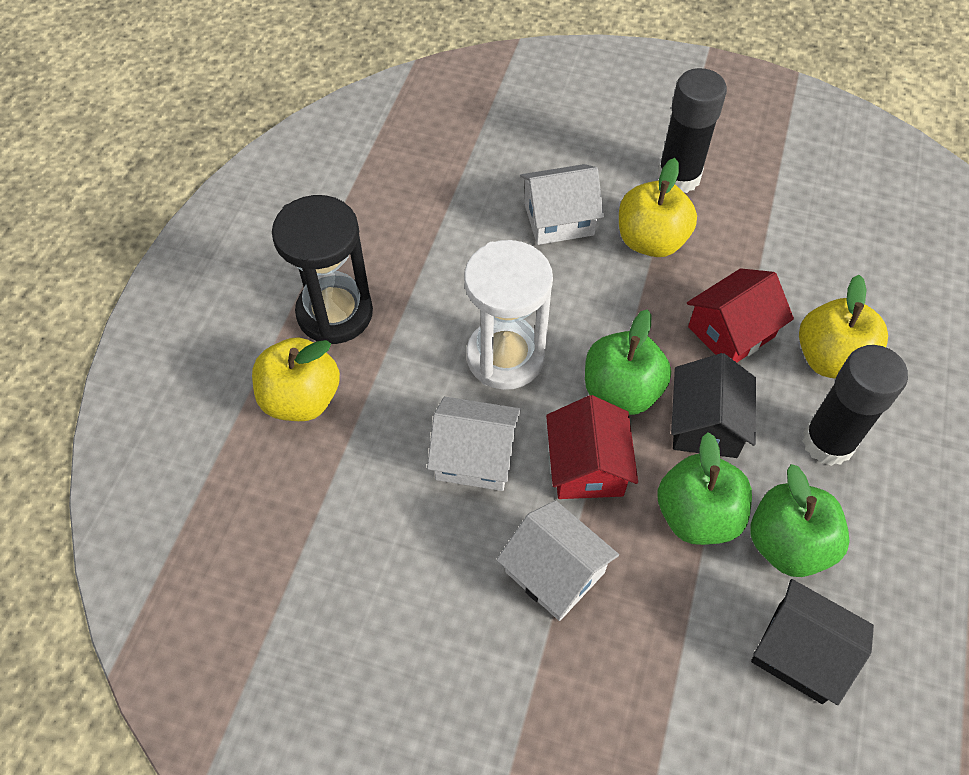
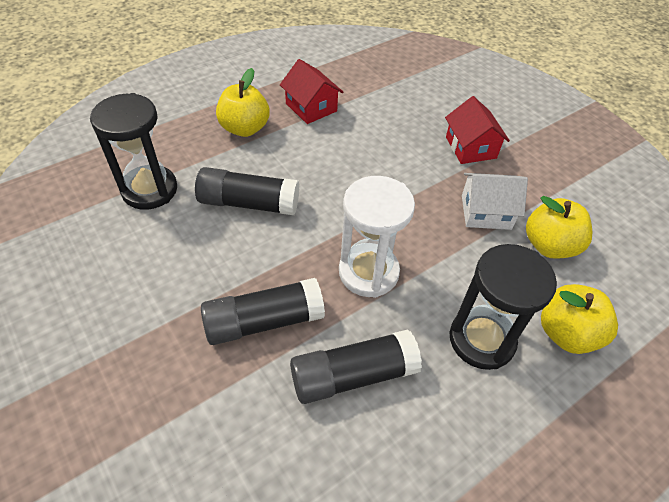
black glue stick: 2 -> 3
black hourglass: 1 -> 2
black house: 2 -> 0
green apple: 3 -> 0
white house: 3 -> 1

